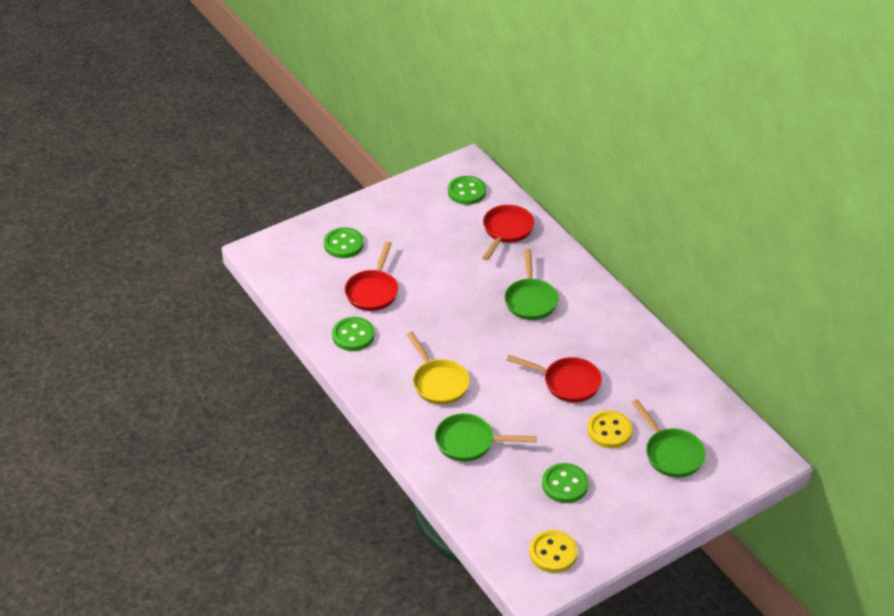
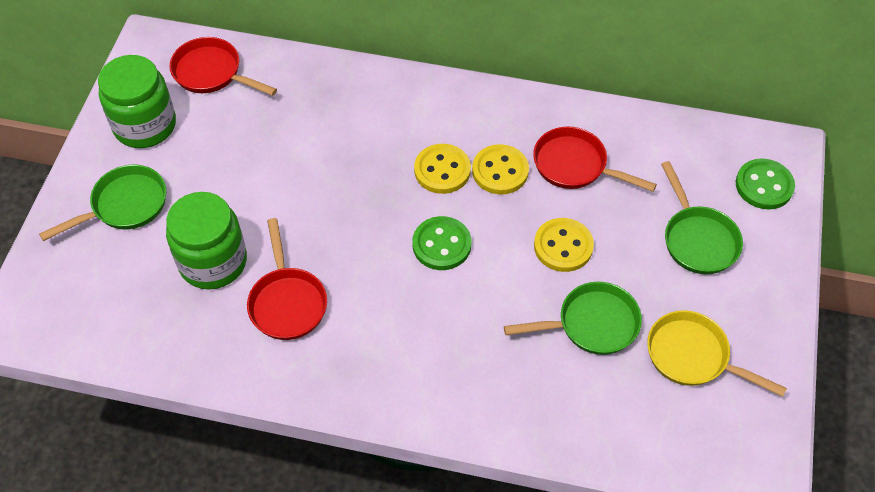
green button: 4 -> 2
green jar: 0 -> 2
yellow button: 2 -> 3

